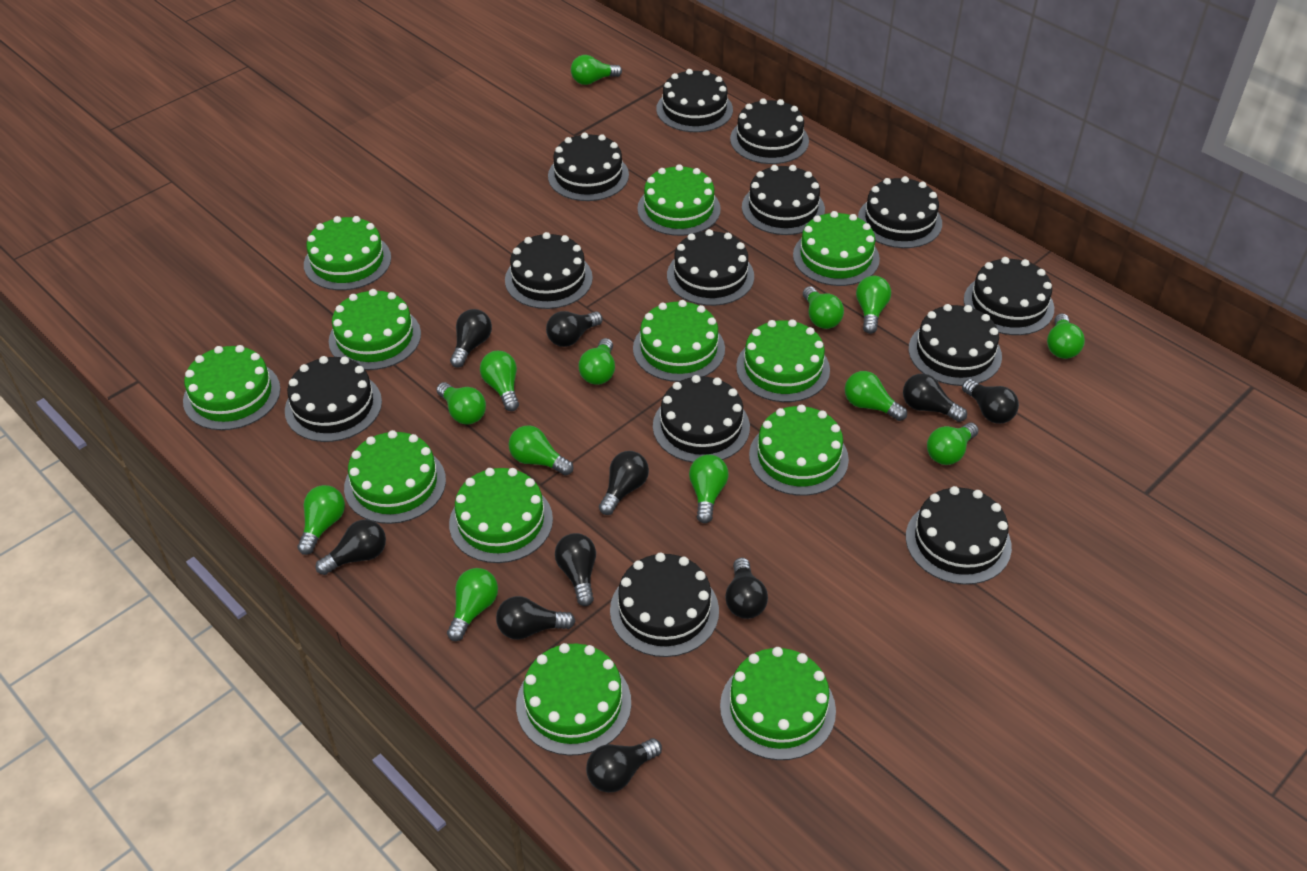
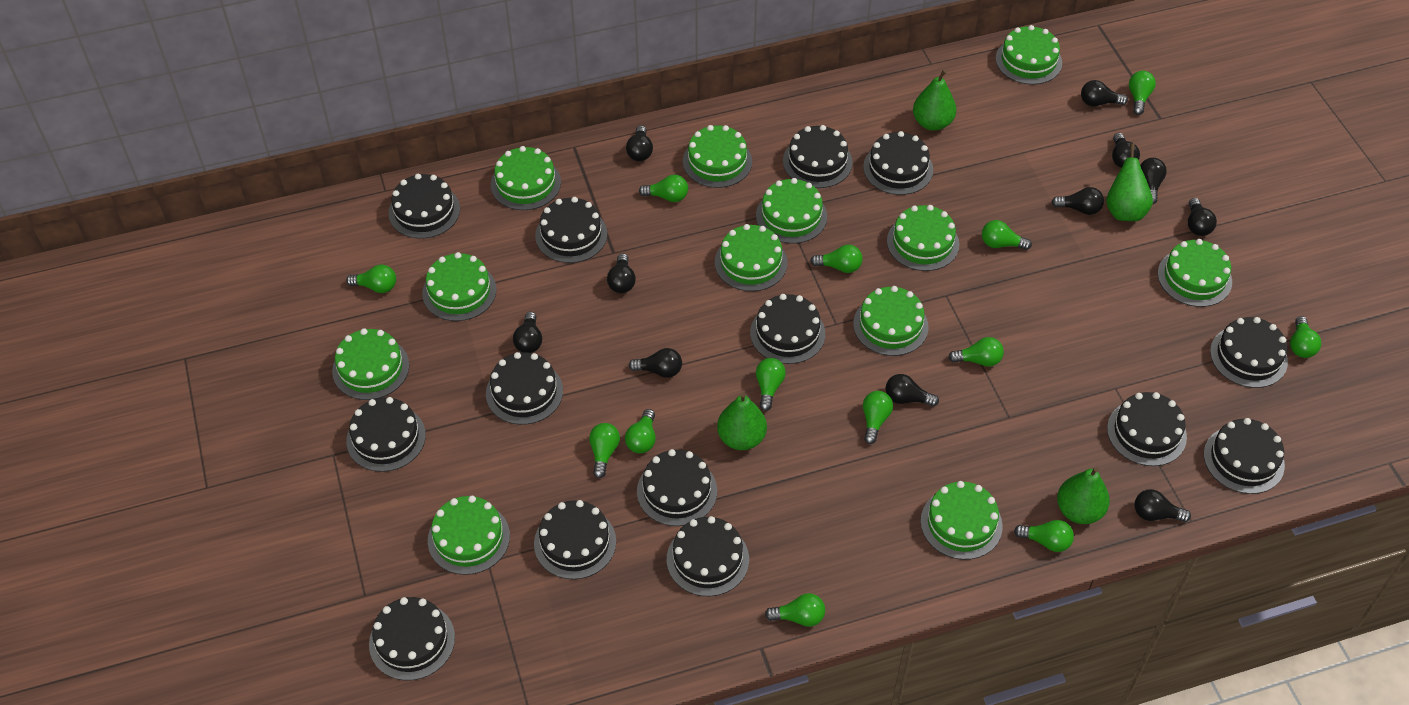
black cake: 13 -> 14
black light bulb: 10 -> 11
green pear: 0 -> 4

